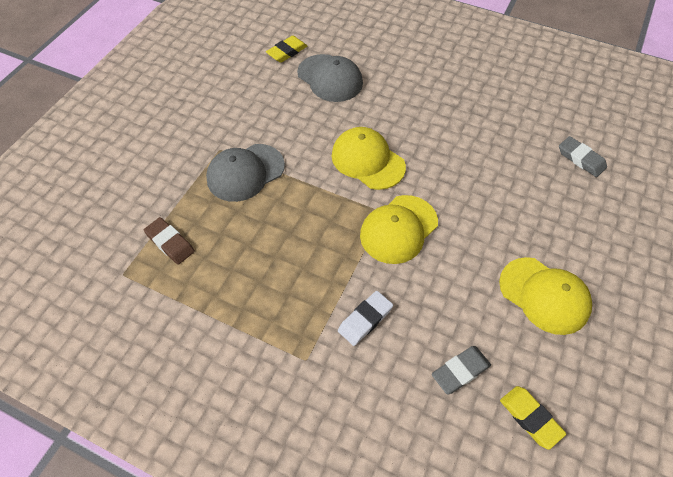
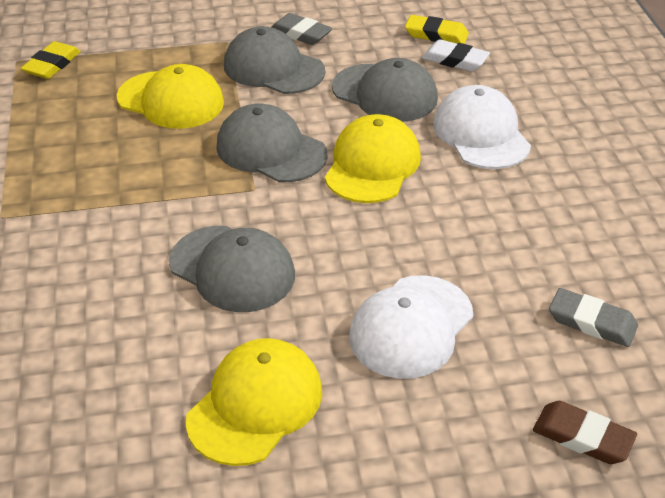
grey cap: 2 -> 4
white cap: 0 -> 2

